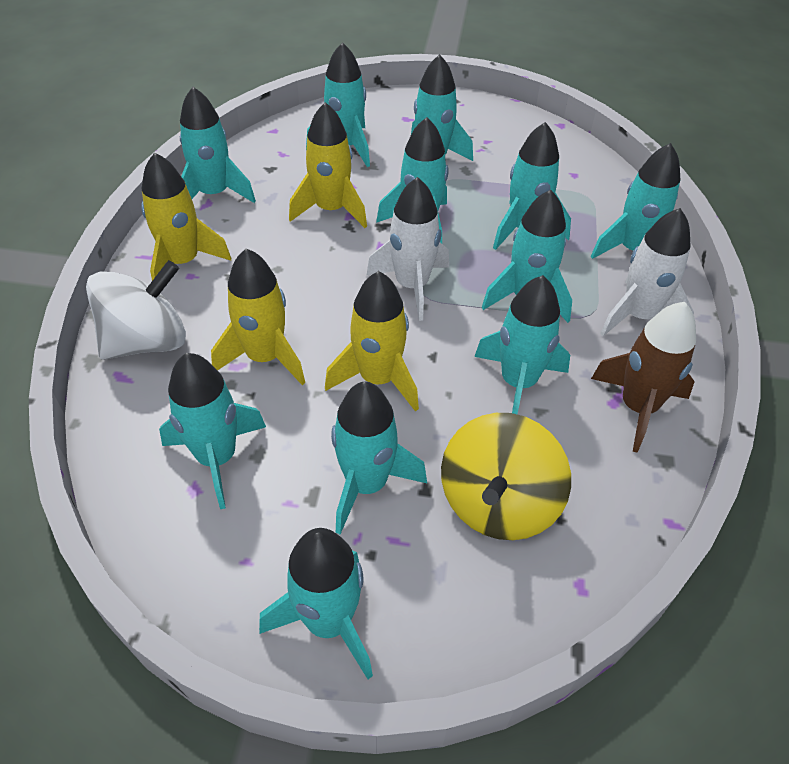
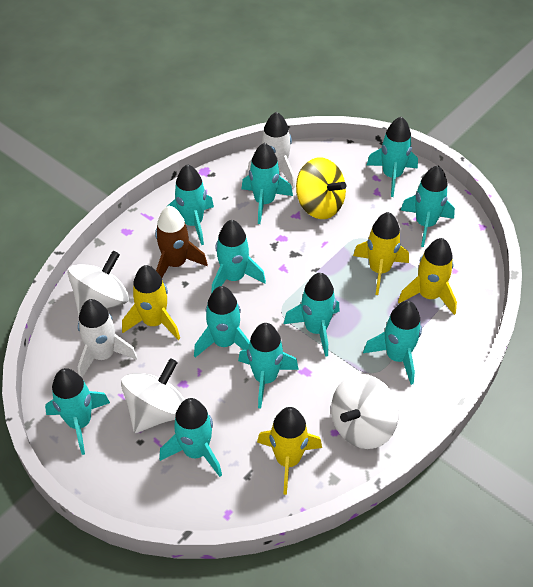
white spinning top: 1 -> 3

